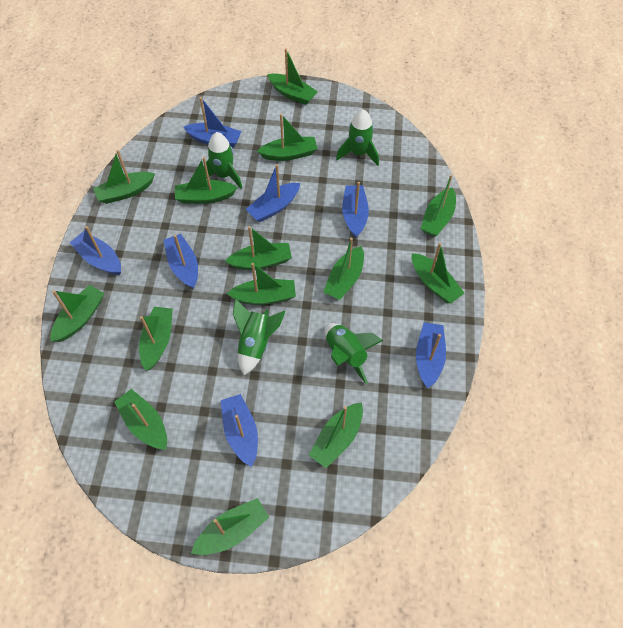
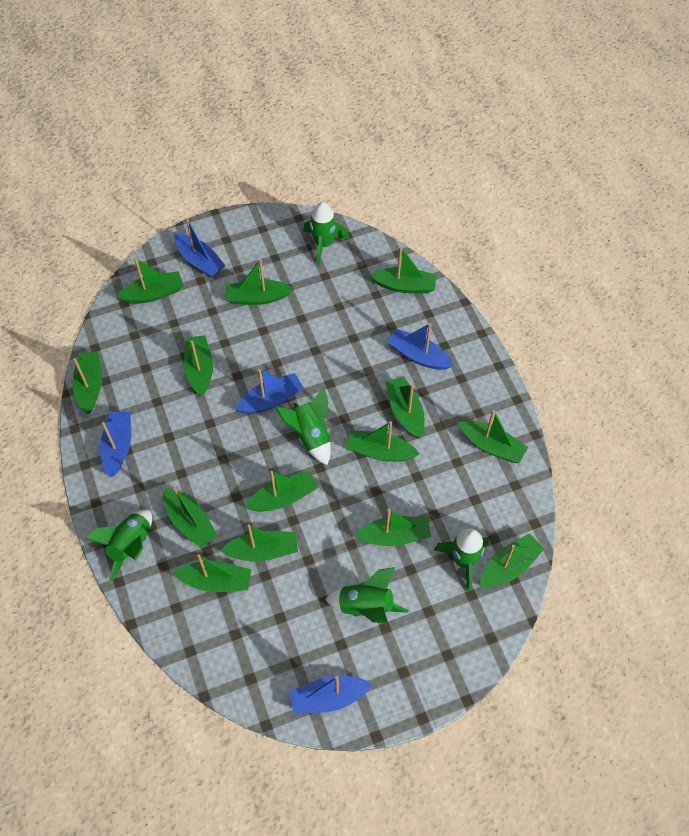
blue boat: 7 -> 5
green rocket: 4 -> 5

